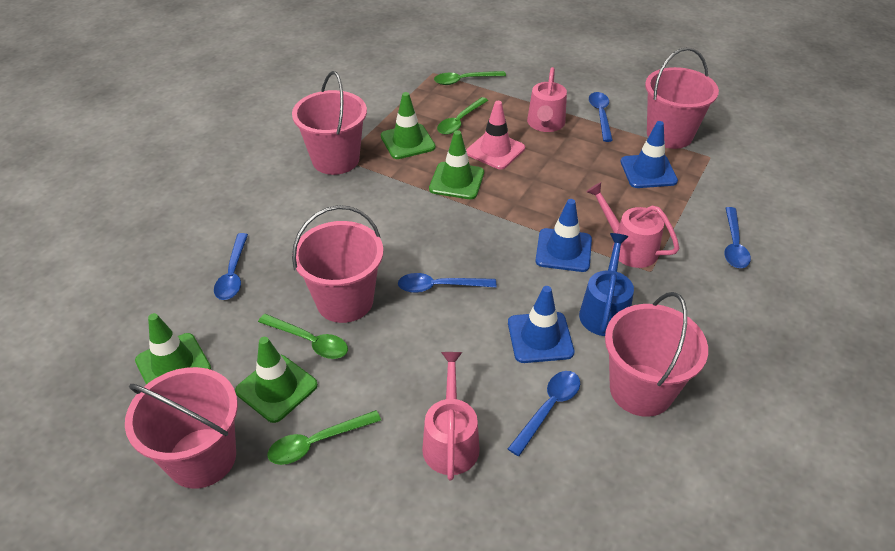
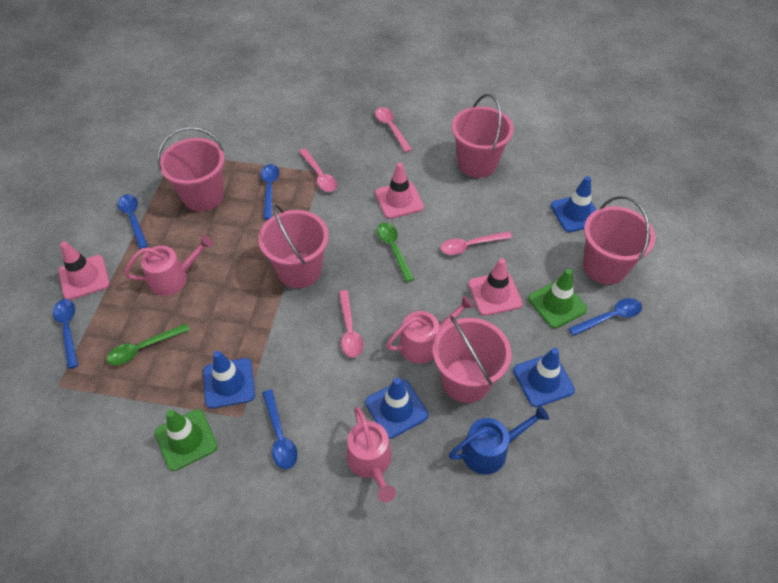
blue traffic cone: 3 -> 4
green spoon: 4 -> 2
green traffic cone: 4 -> 2
pink spoon: 0 -> 4
pink traffic cone: 1 -> 3

